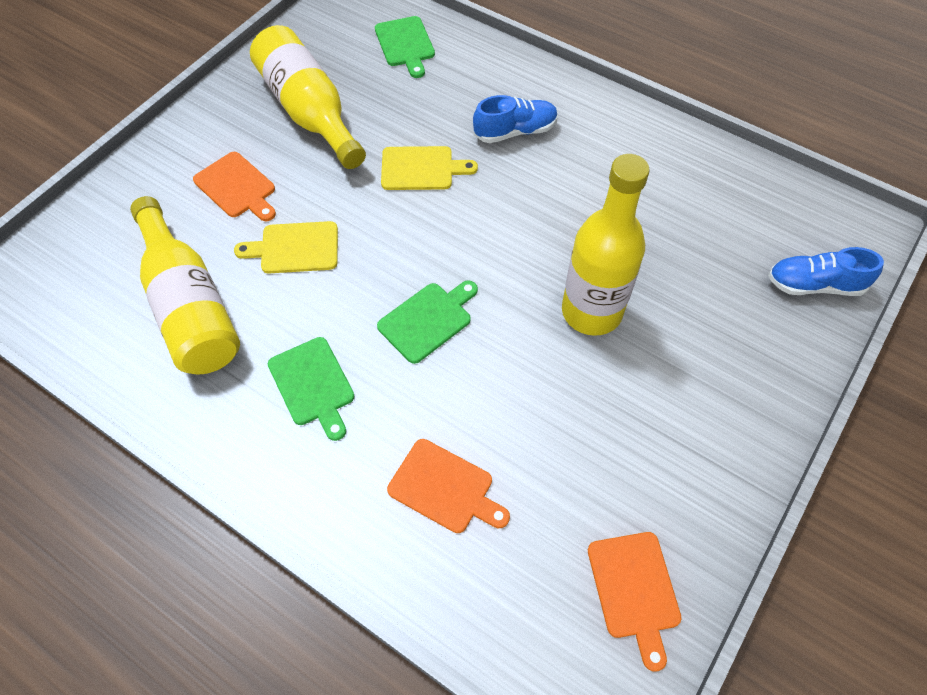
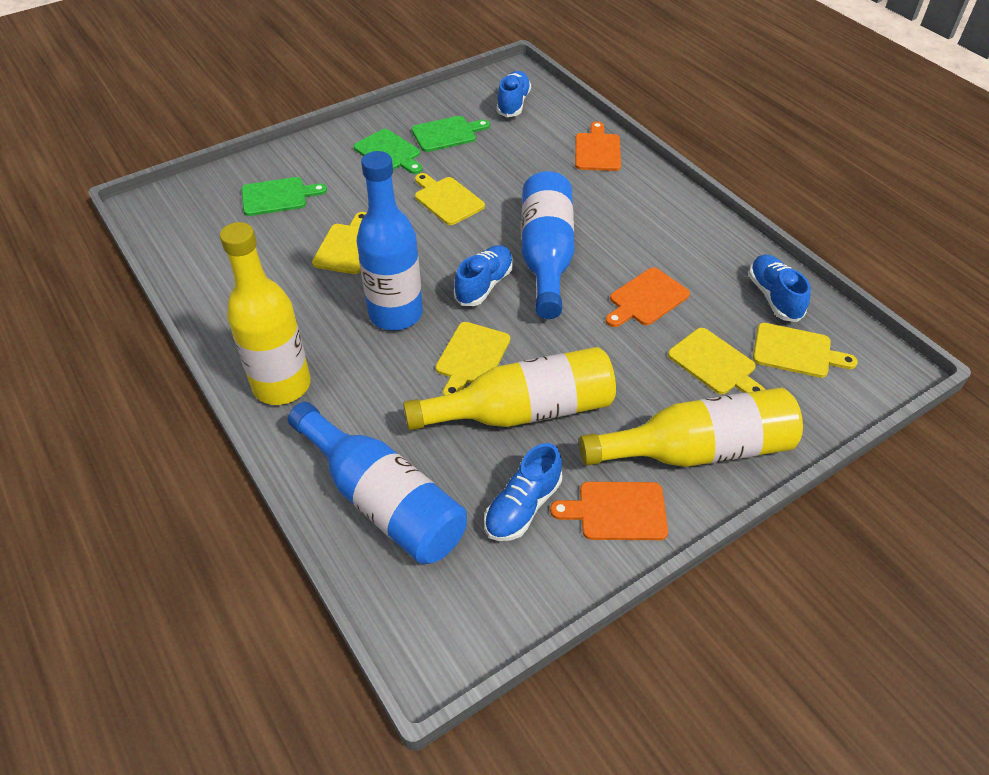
blue bottle: 0 -> 3
blue shoe: 2 -> 4
yellow cutting board: 2 -> 5

